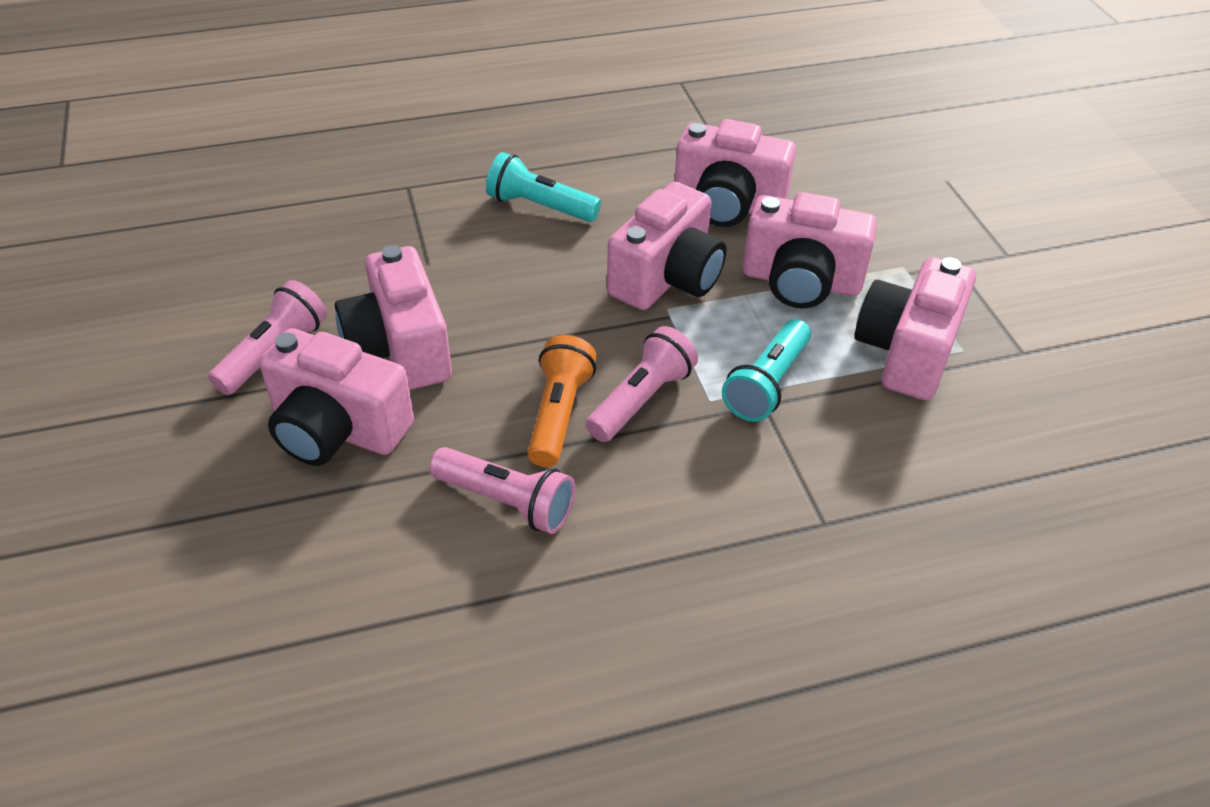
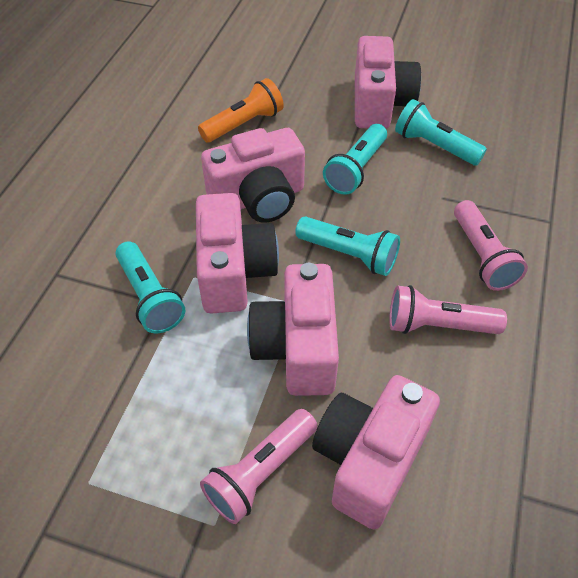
pink camera: 6 -> 5
turquoise flashlight: 2 -> 4

